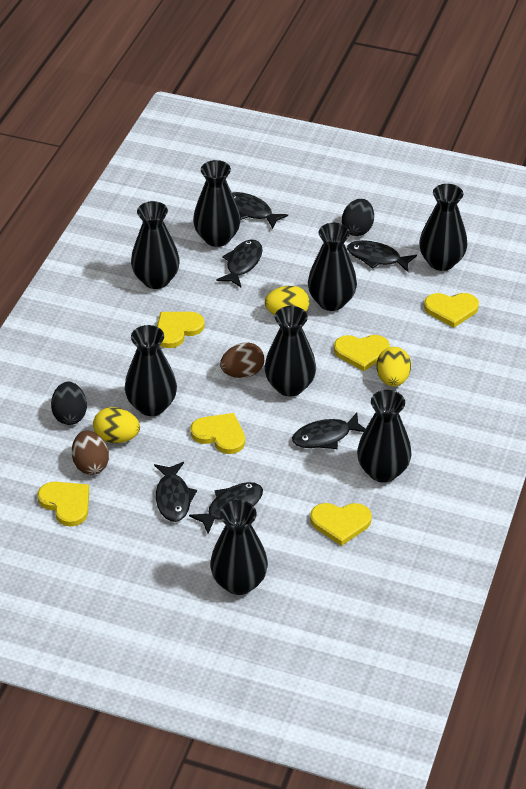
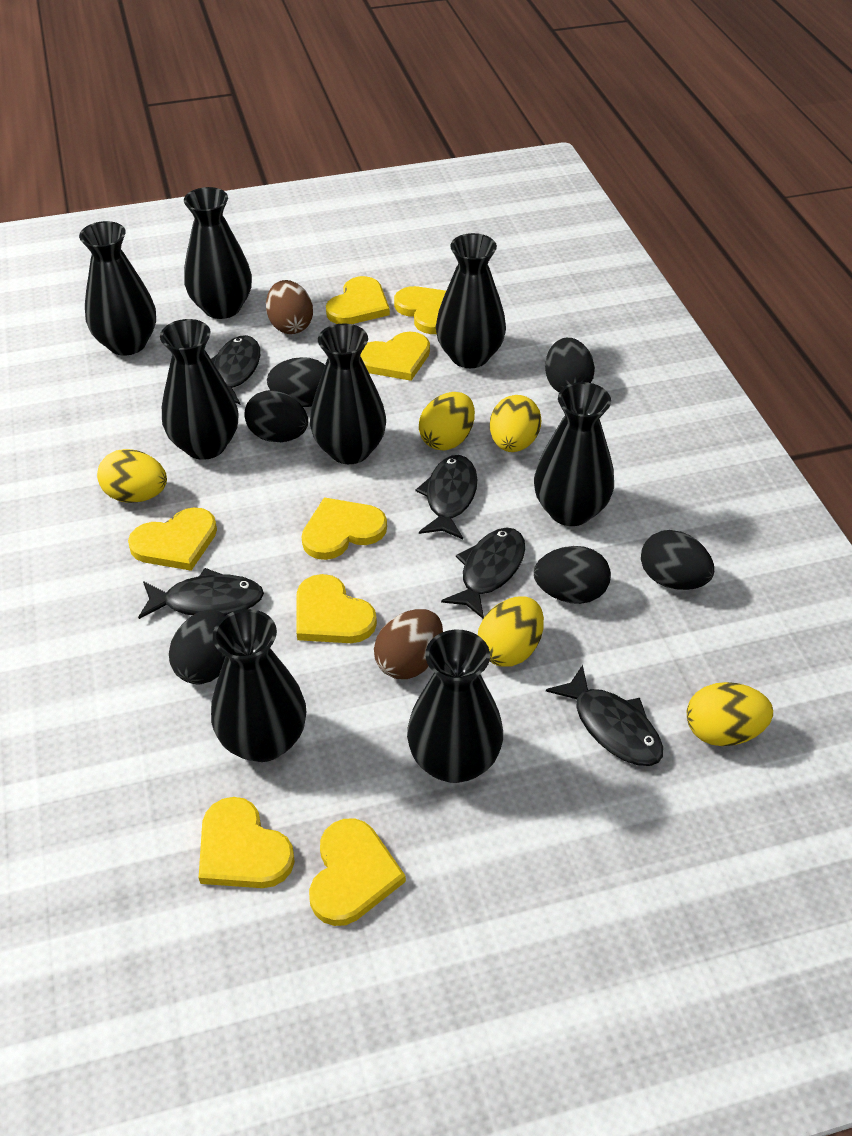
black egg: 2 -> 6
black fish: 6 -> 5
yellow egg: 3 -> 5
yellow heart: 6 -> 8

